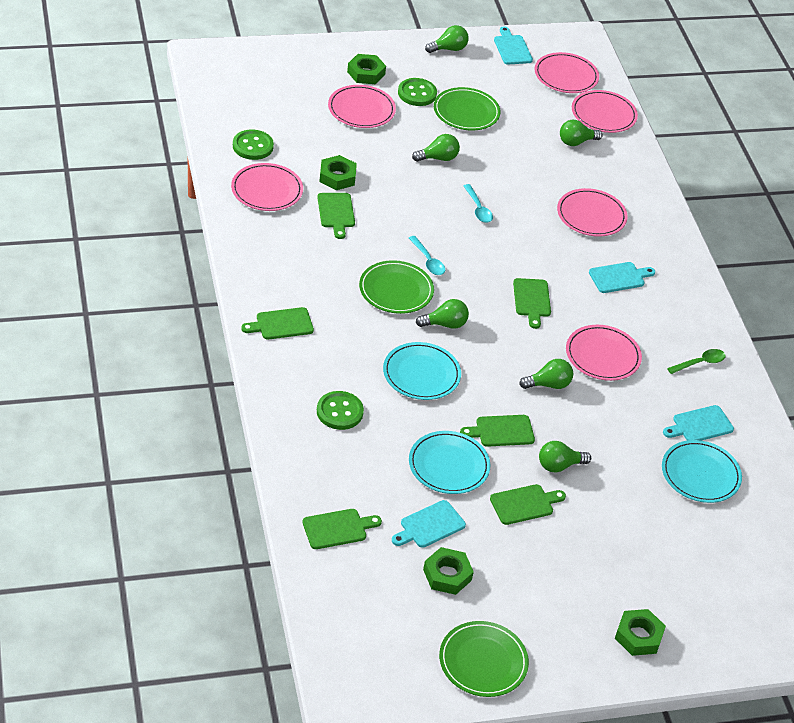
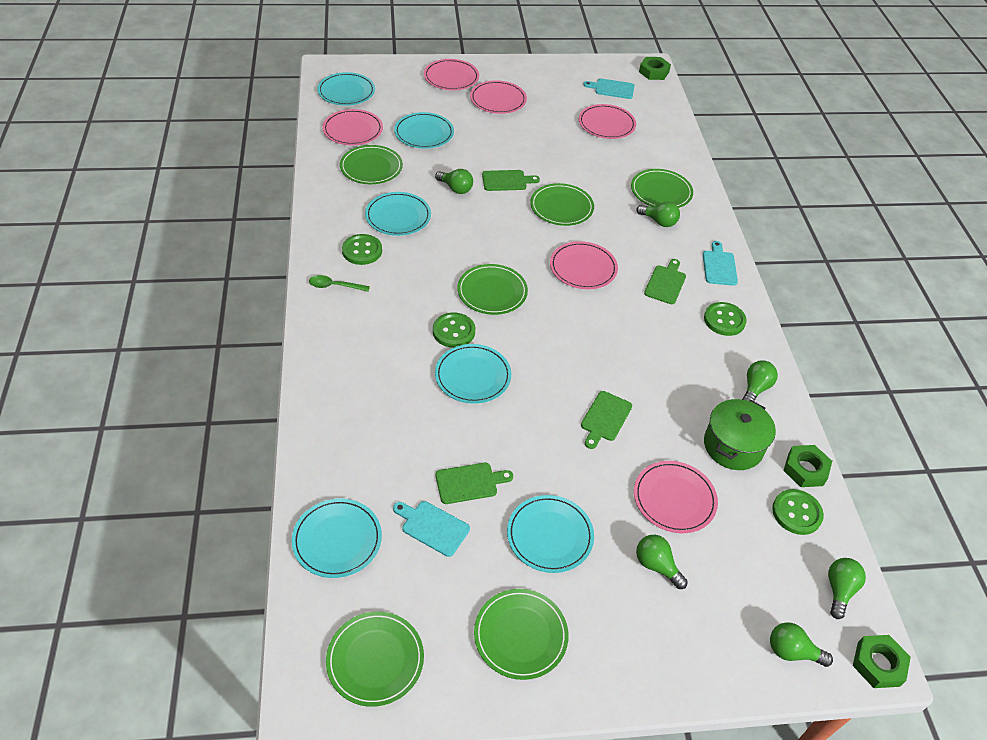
green button: 3 -> 4
green cutting board: 6 -> 4
green nut: 4 -> 3
green plate: 3 -> 6
green pot: 0 -> 1
turquoise cutting board: 4 -> 3
turquoise plate: 3 -> 6
turquoise spoon: 2 -> 0

